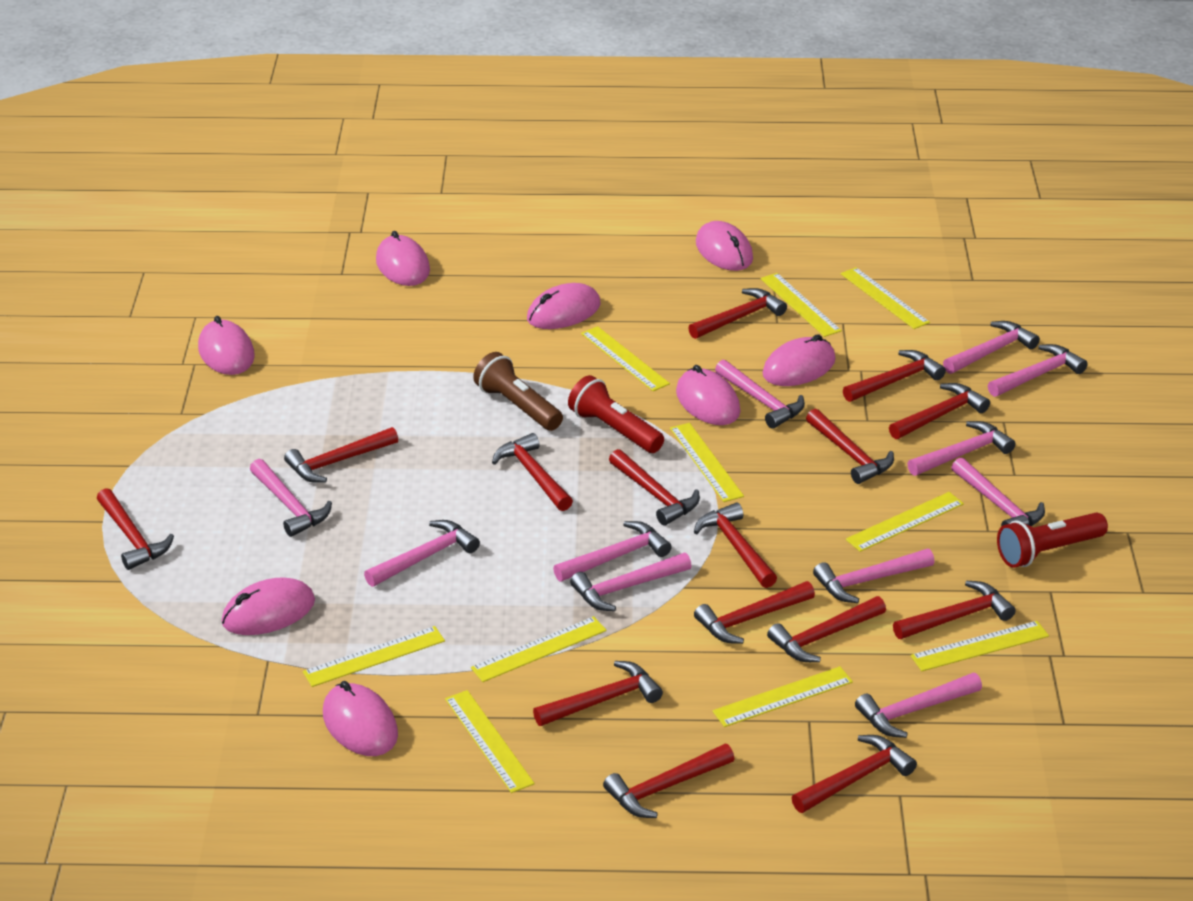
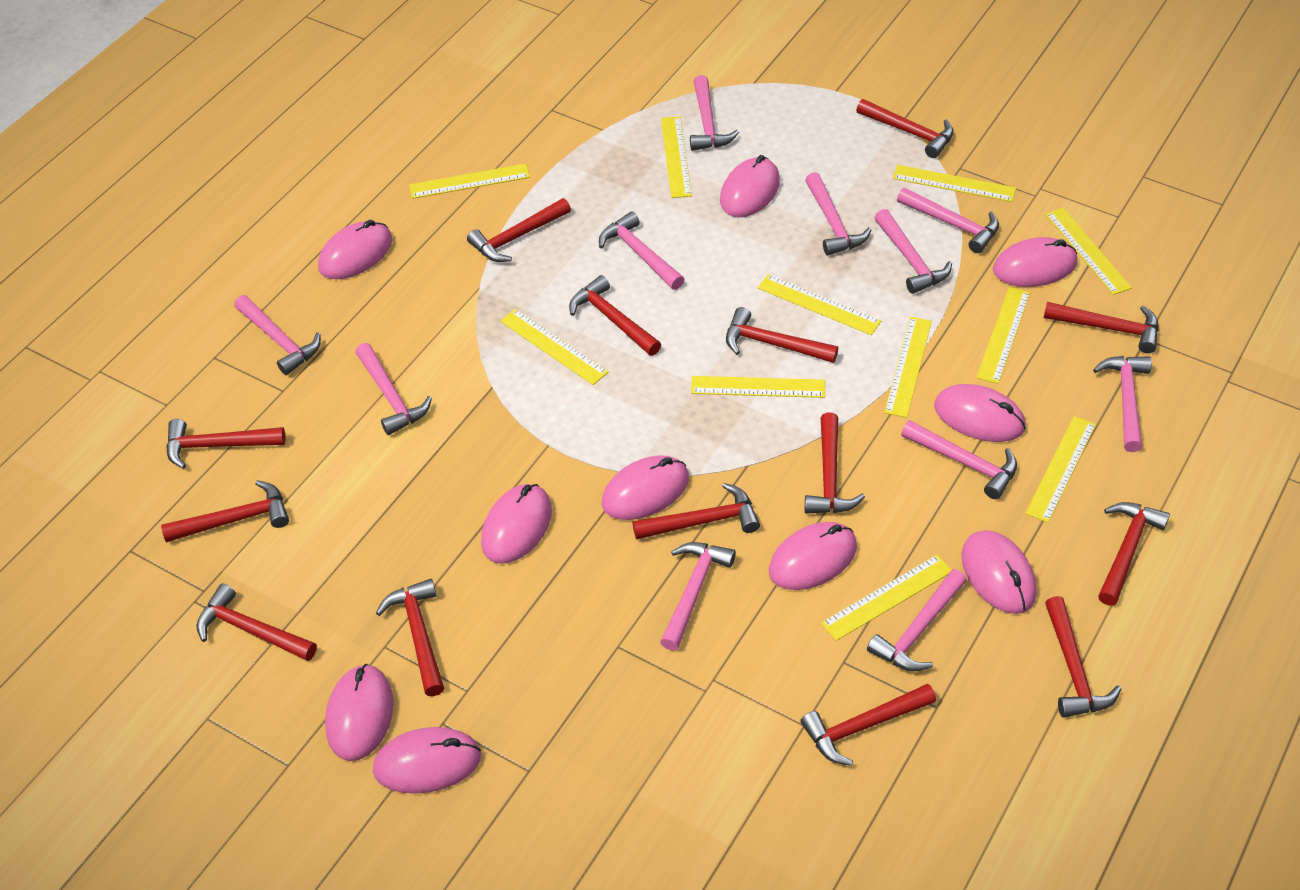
brown flashlight: 1 -> 0
pink mouse: 8 -> 10
red flashlight: 2 -> 0
red hammer: 15 -> 14
yellow ruler: 10 -> 11

